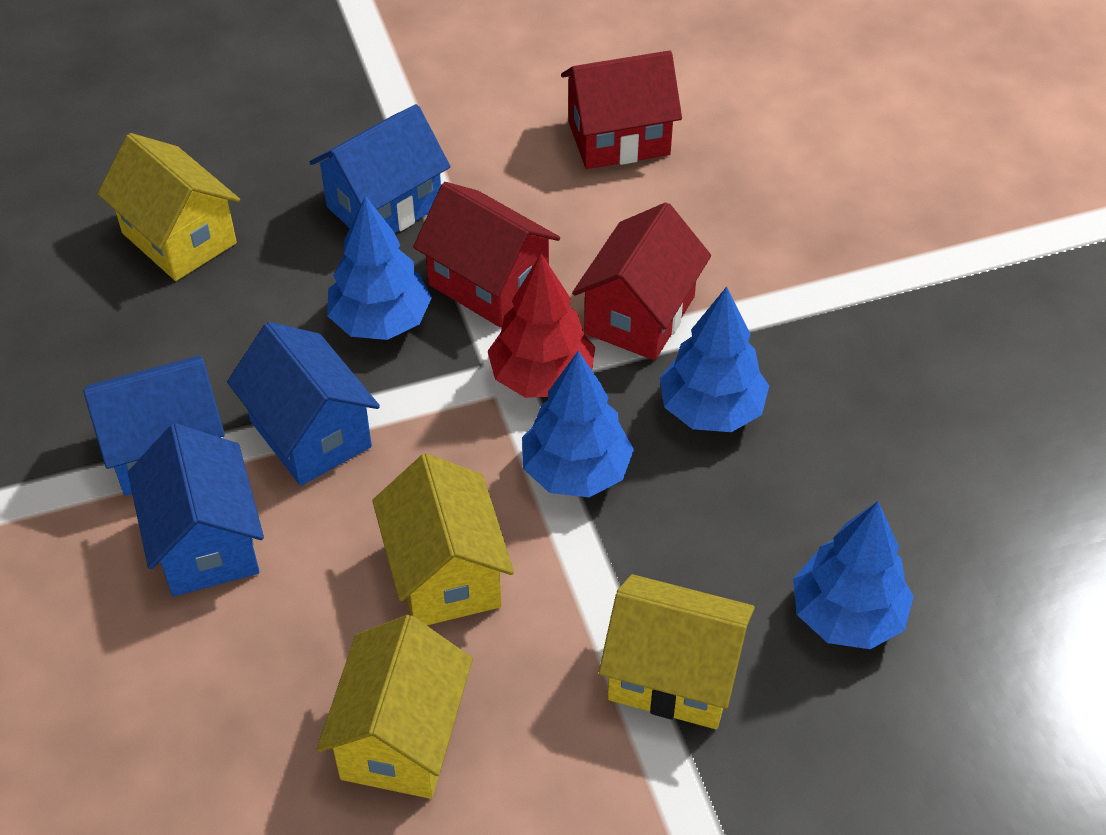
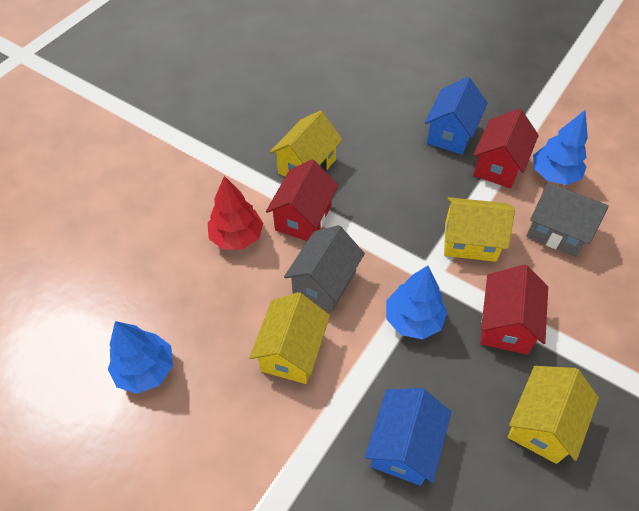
blue house: 4 -> 2
blue tree: 4 -> 3
grey house: 0 -> 2

